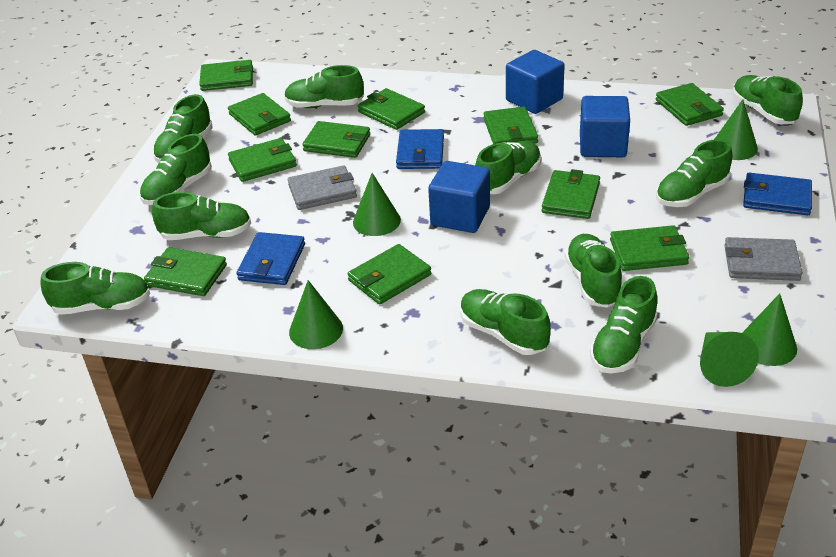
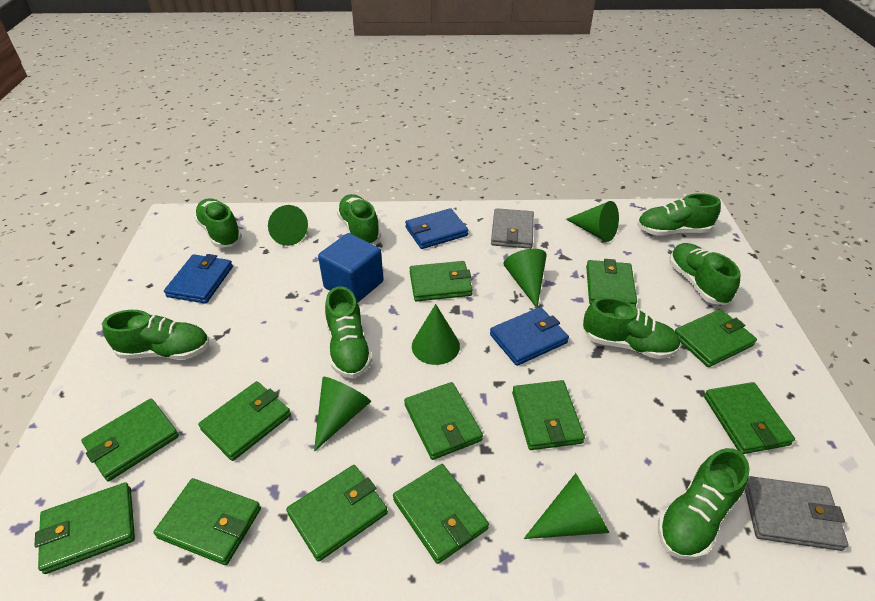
blue cube: 3 -> 1
green cone: 5 -> 6
green shoe: 11 -> 8
green wallet: 11 -> 12

